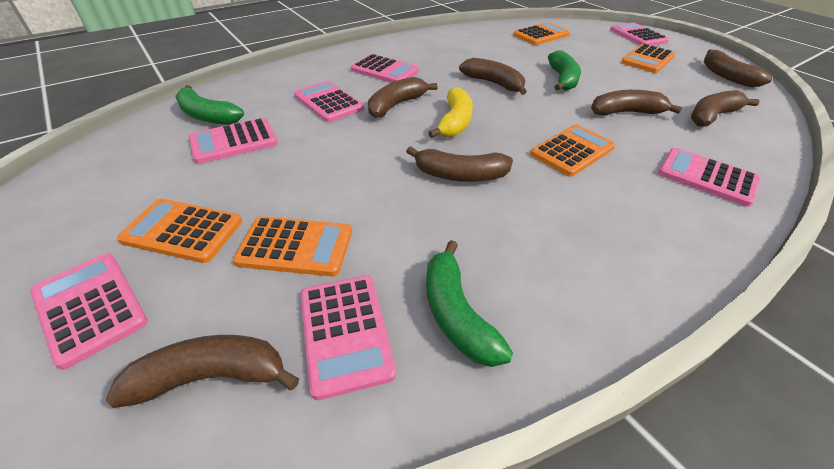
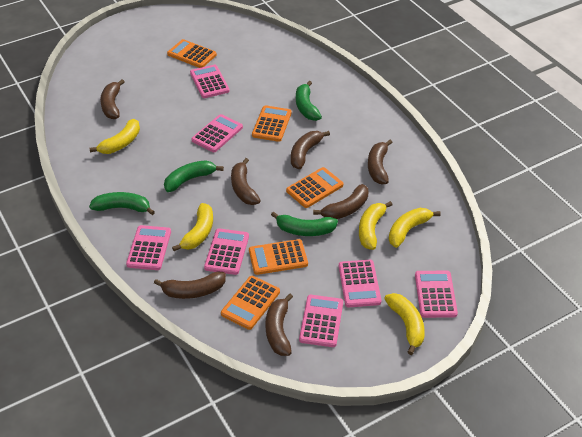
green banana: 3 -> 4
yellow banana: 1 -> 5

